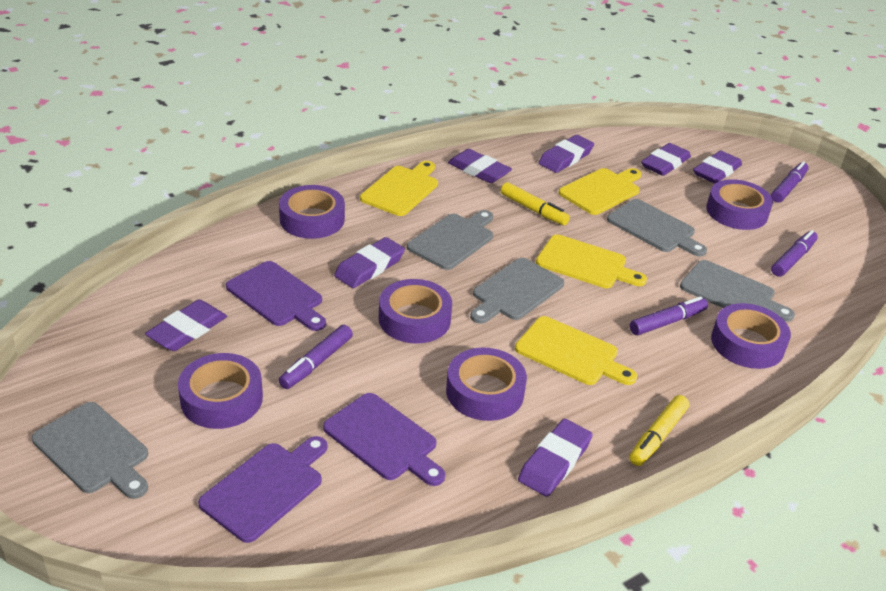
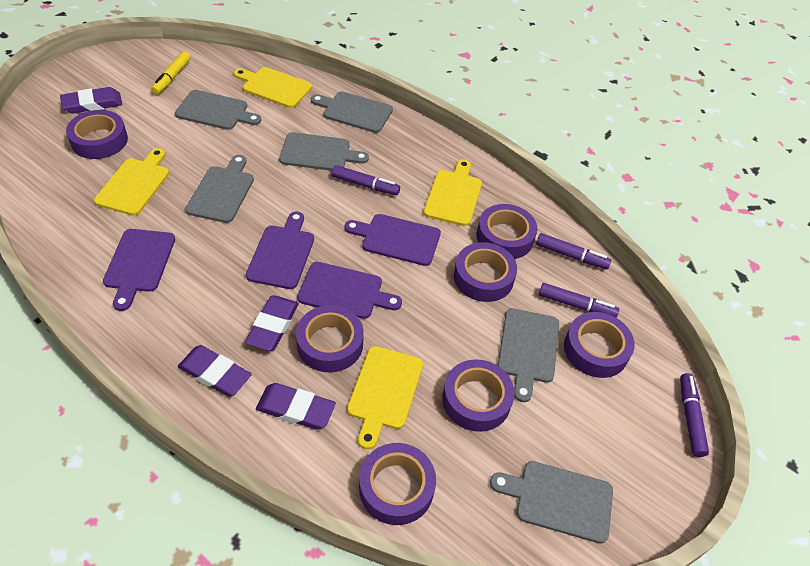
grey cutting board: 5 -> 6
purple cutting board: 3 -> 4
purple eraser: 7 -> 4
purple tape: 6 -> 7
yellow marker: 2 -> 1

